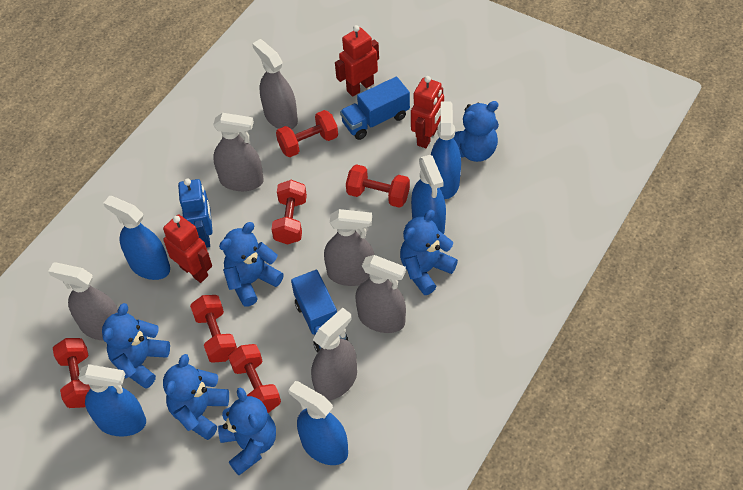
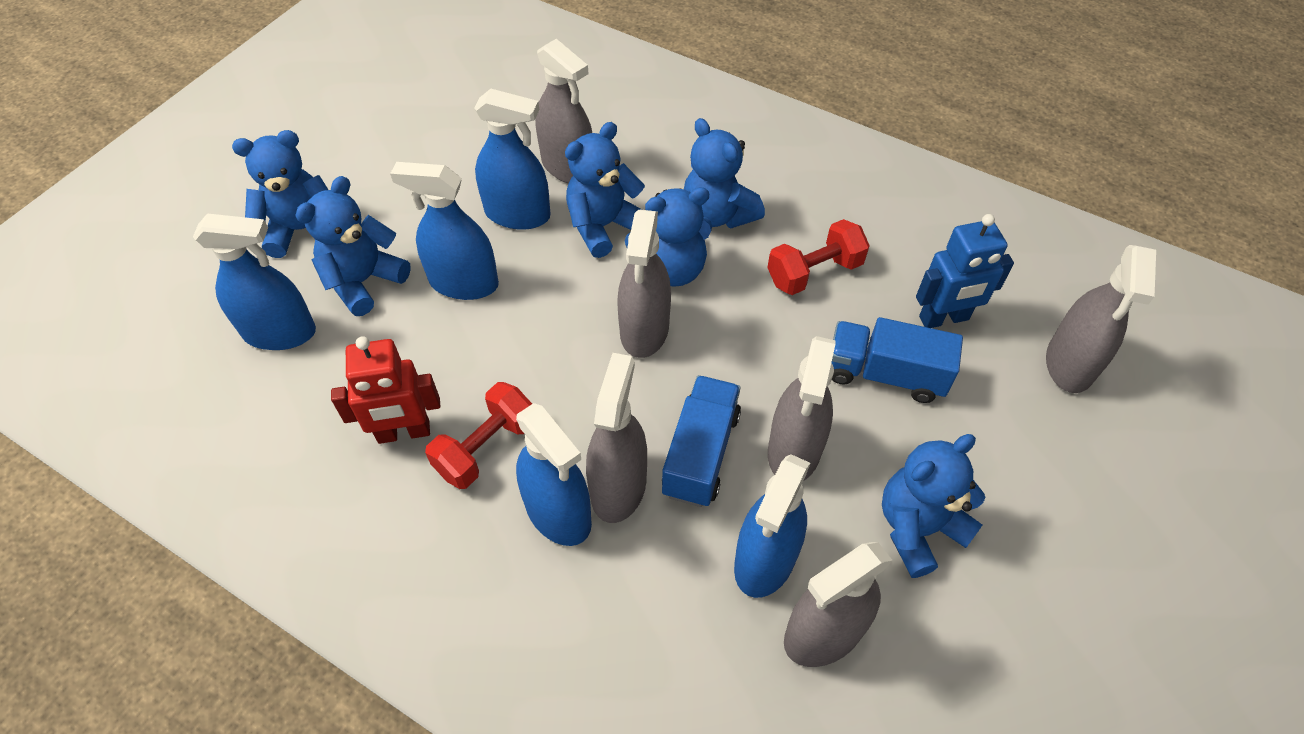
red dumbbell: 6 -> 2
red robot: 3 -> 1

